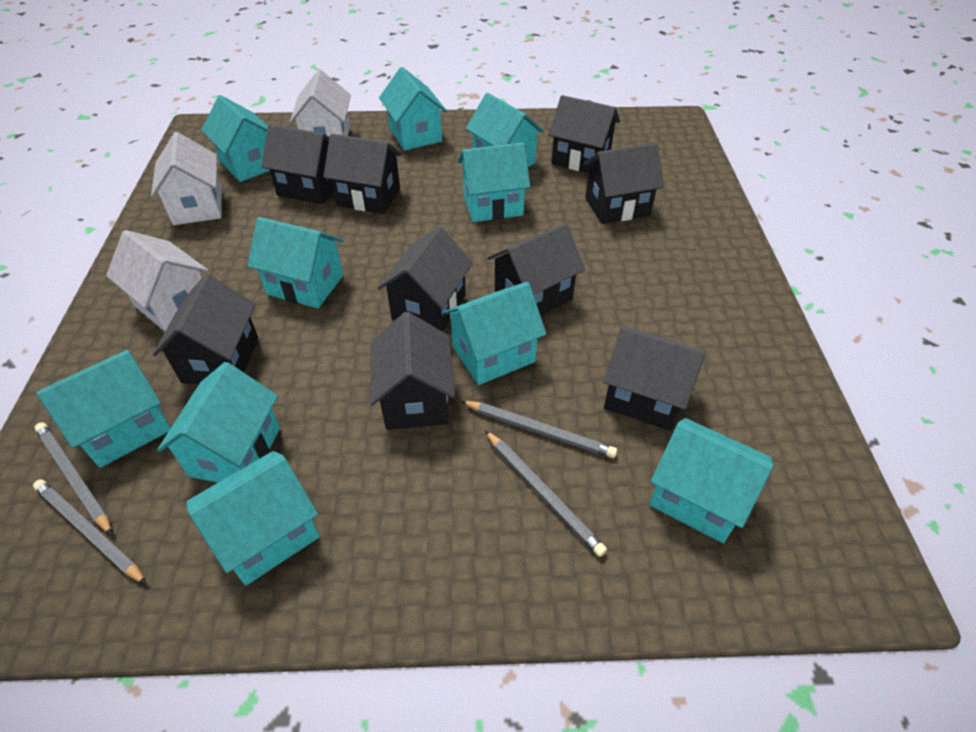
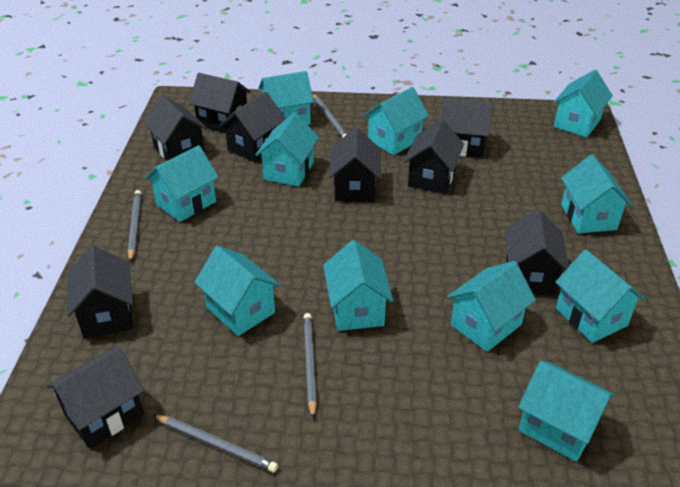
turquoise house: 10 -> 11
white house: 3 -> 0

